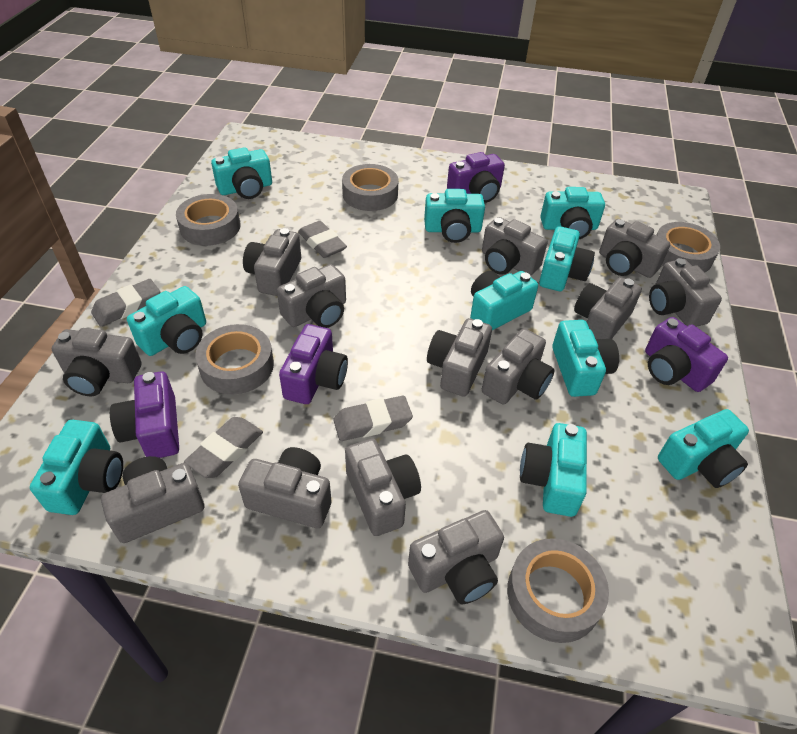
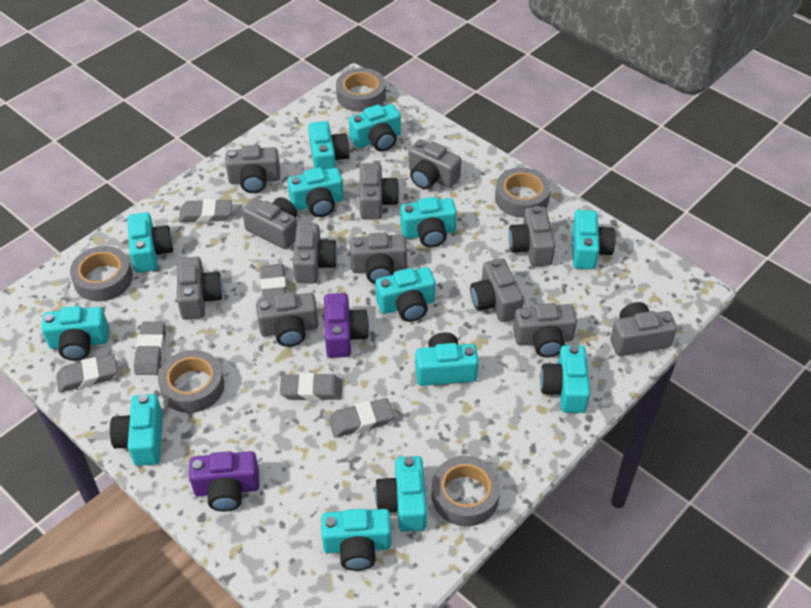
grey camera: 13 -> 12
grey eraser: 4 -> 6
purple camera: 4 -> 2
turquoise camera: 10 -> 13

